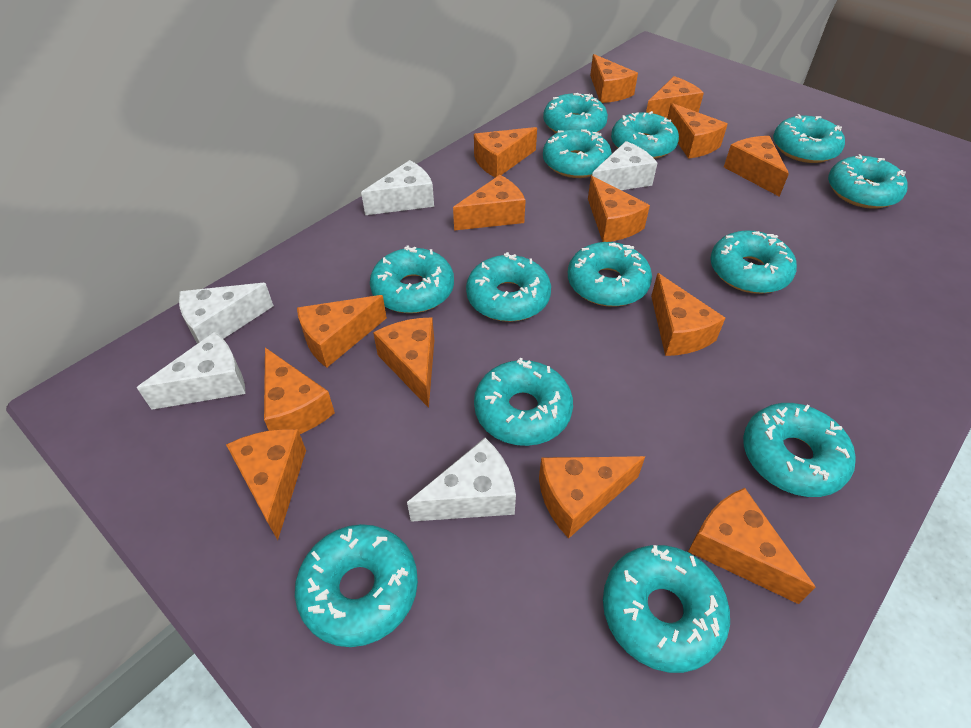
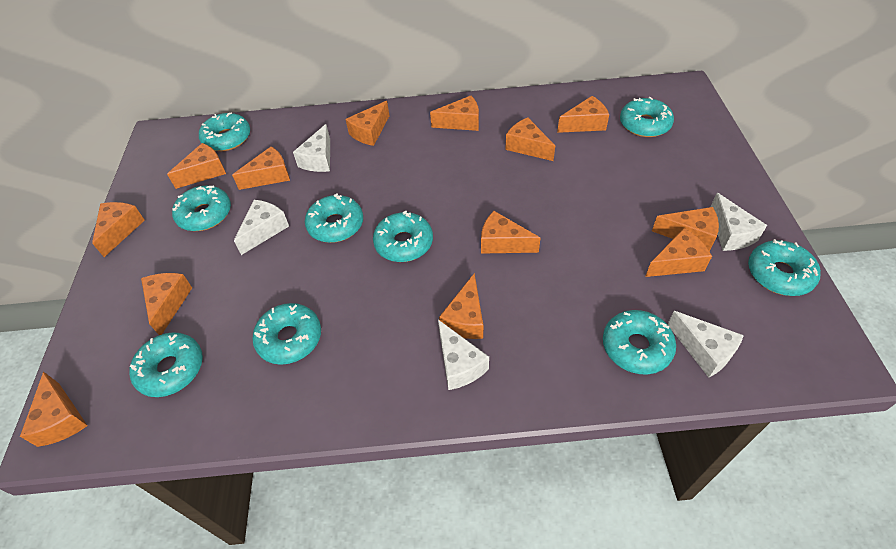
orange cheese: 14 -> 13
turquoise donut: 13 -> 9

